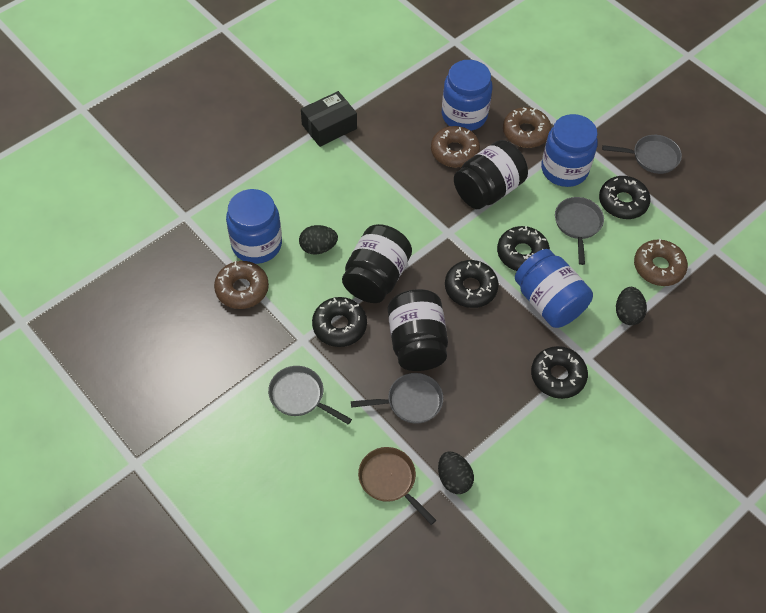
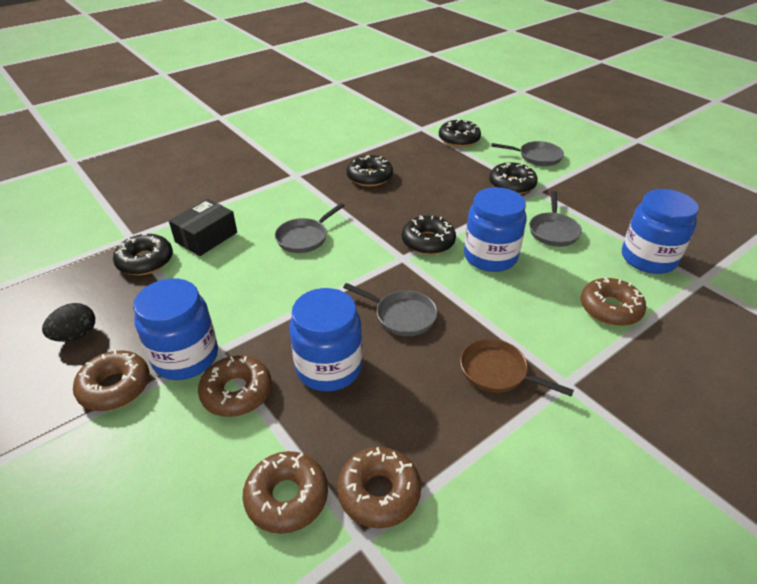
black egg: 3 -> 1
black jar: 3 -> 0
brown donut: 4 -> 5

